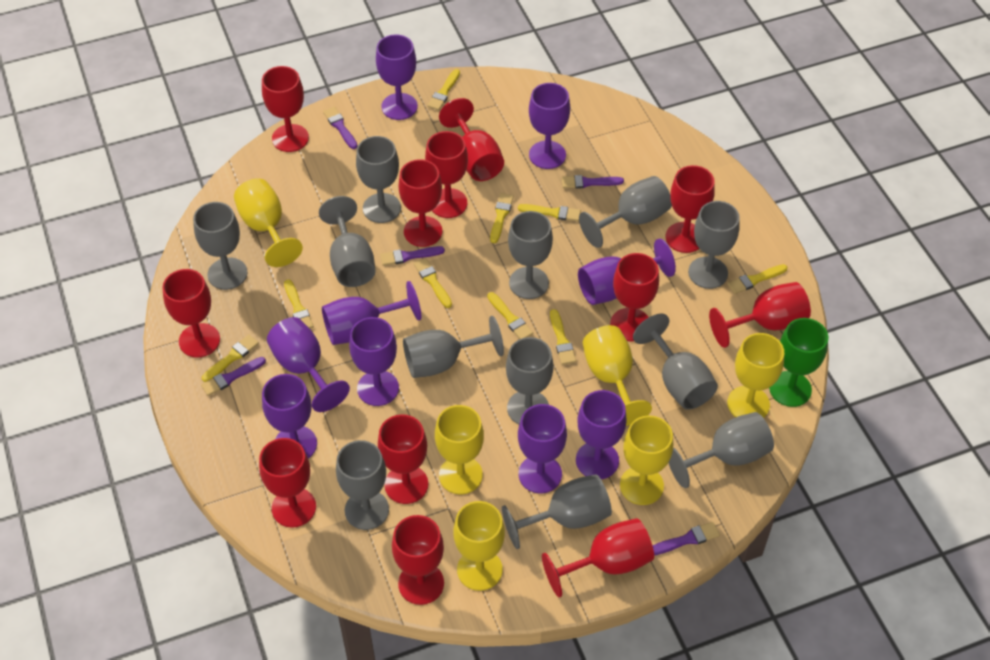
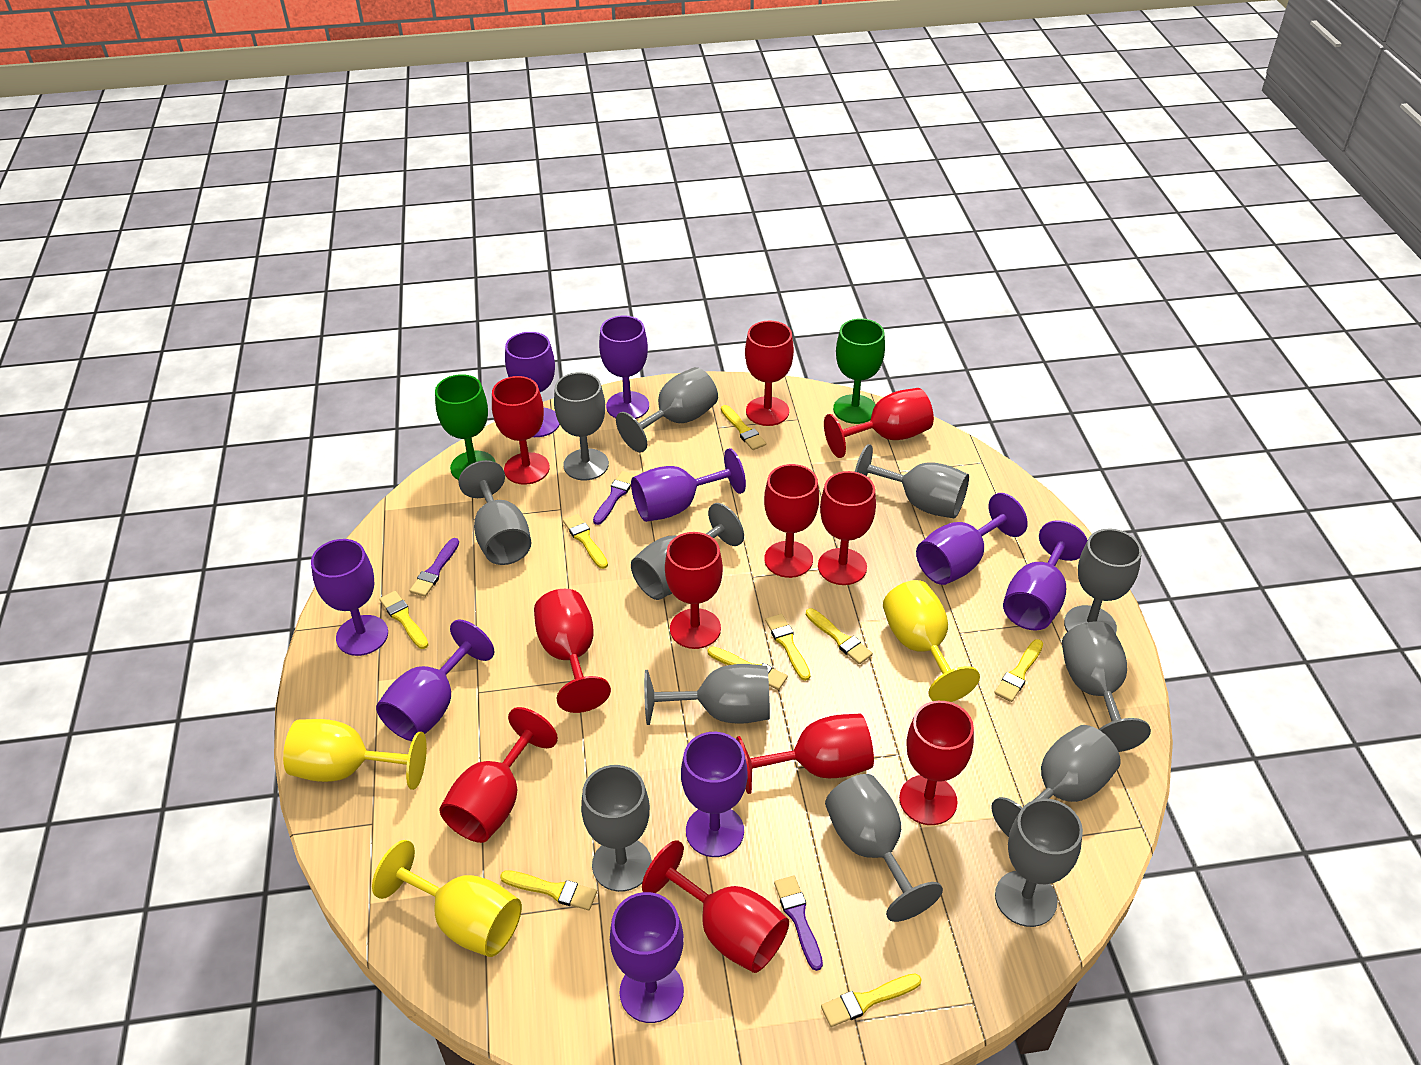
green goblet: 1 -> 2
purple brush: 5 -> 3
red goblet: 12 -> 11
yellow goblet: 6 -> 3

